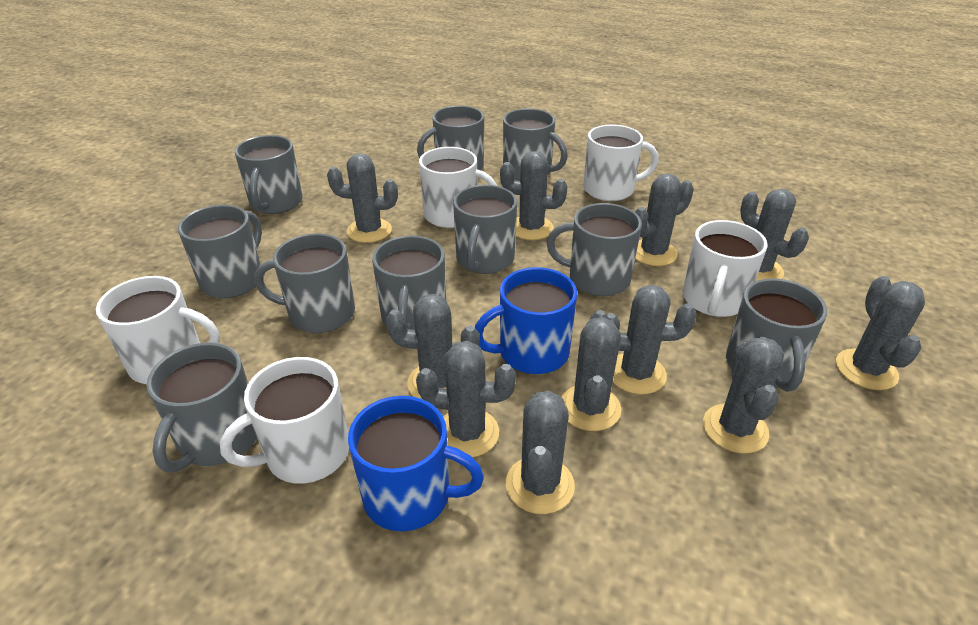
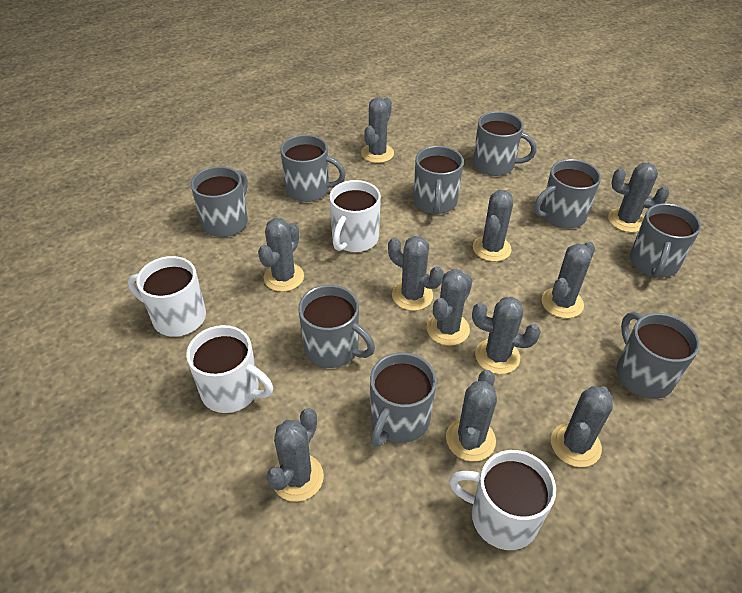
blue mug: 2 -> 0
grey mug: 10 -> 9
white mug: 5 -> 4

